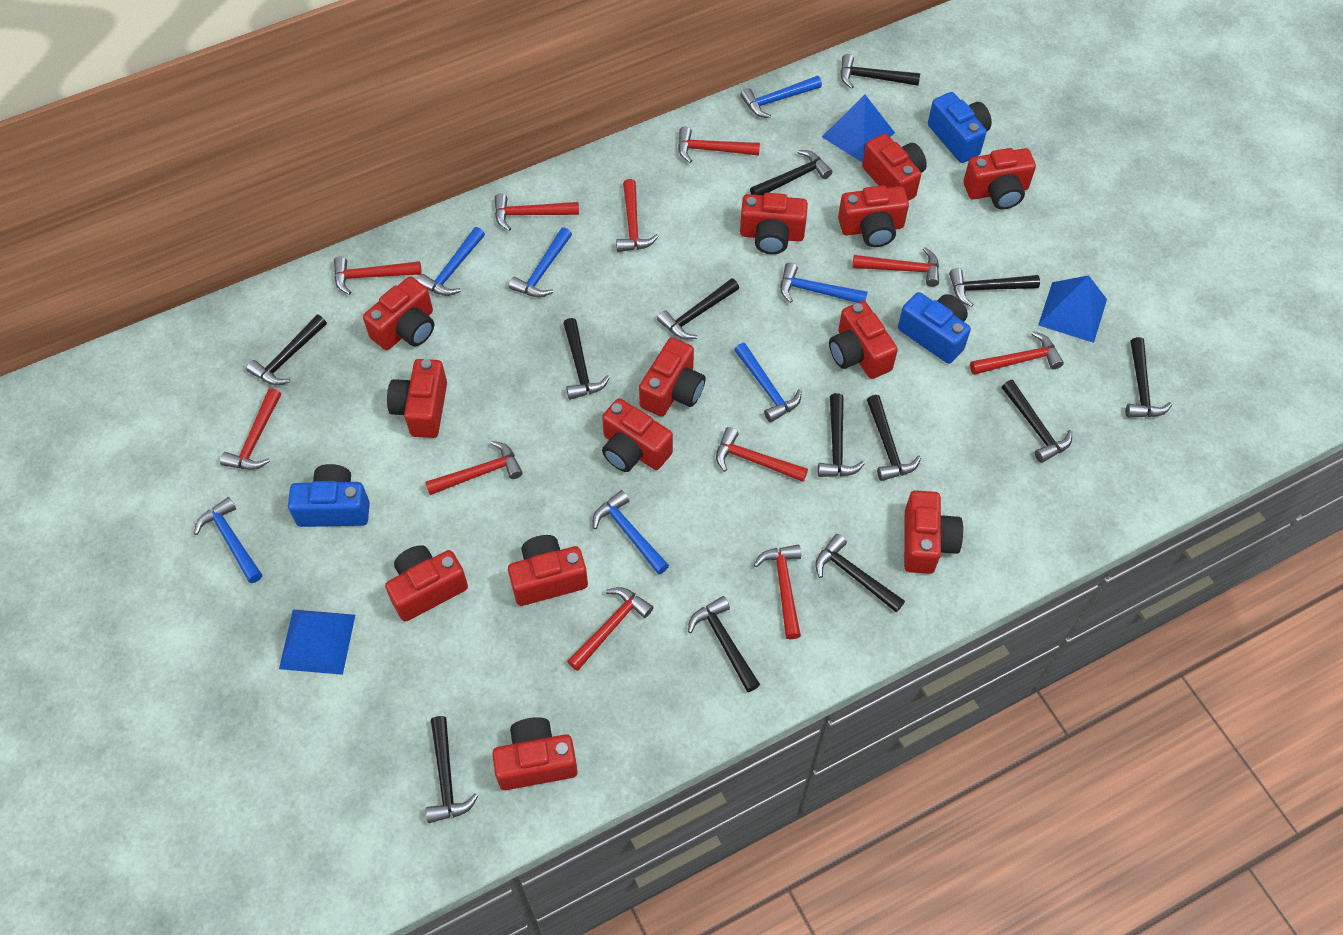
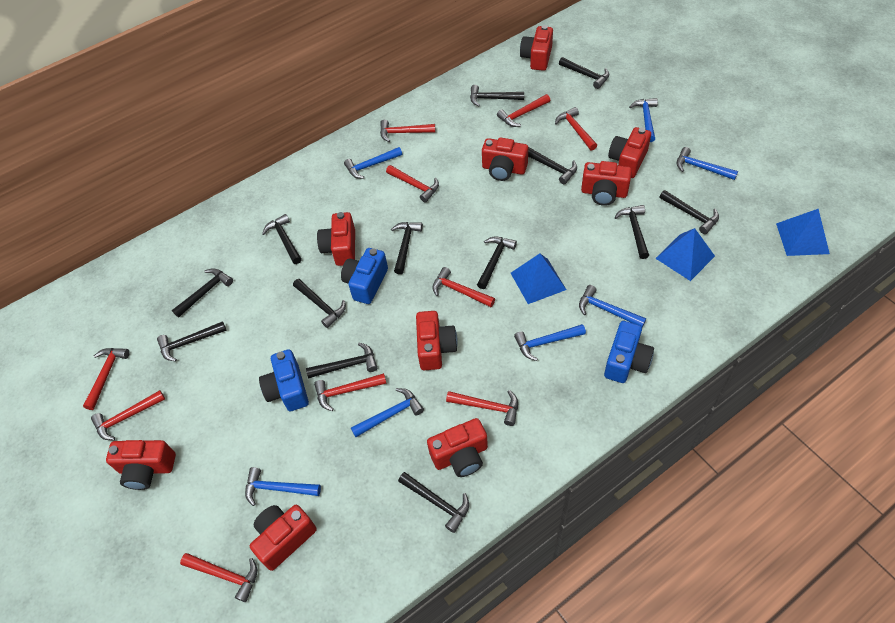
red camera: 13 -> 9
red hammer: 11 -> 10

